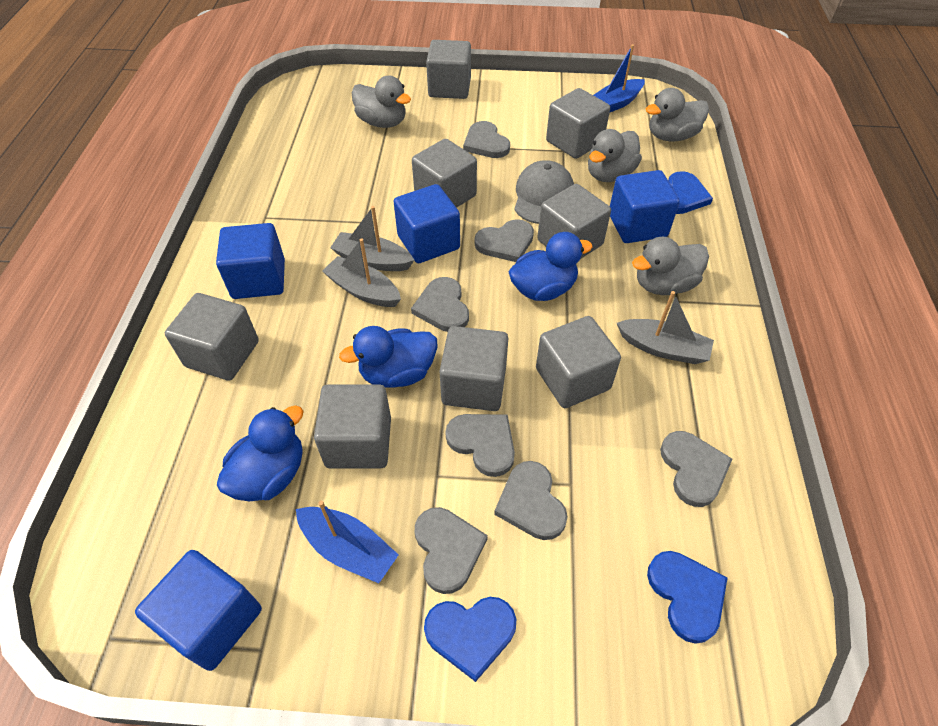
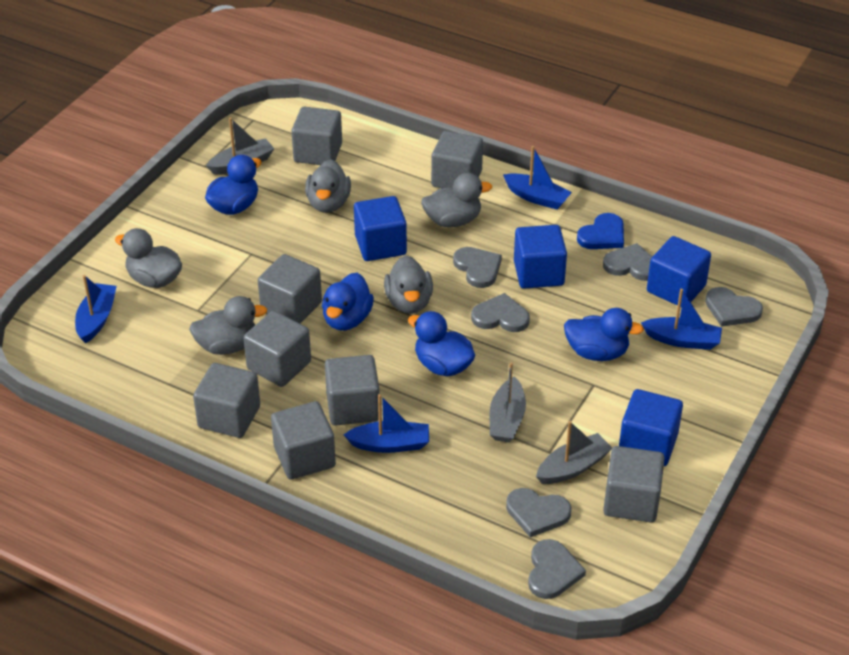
blue boat: 2 -> 4
blue duck: 3 -> 4
blue heart: 3 -> 1
grey cap: 1 -> 0
grey duck: 4 -> 5
grey heart: 7 -> 6

